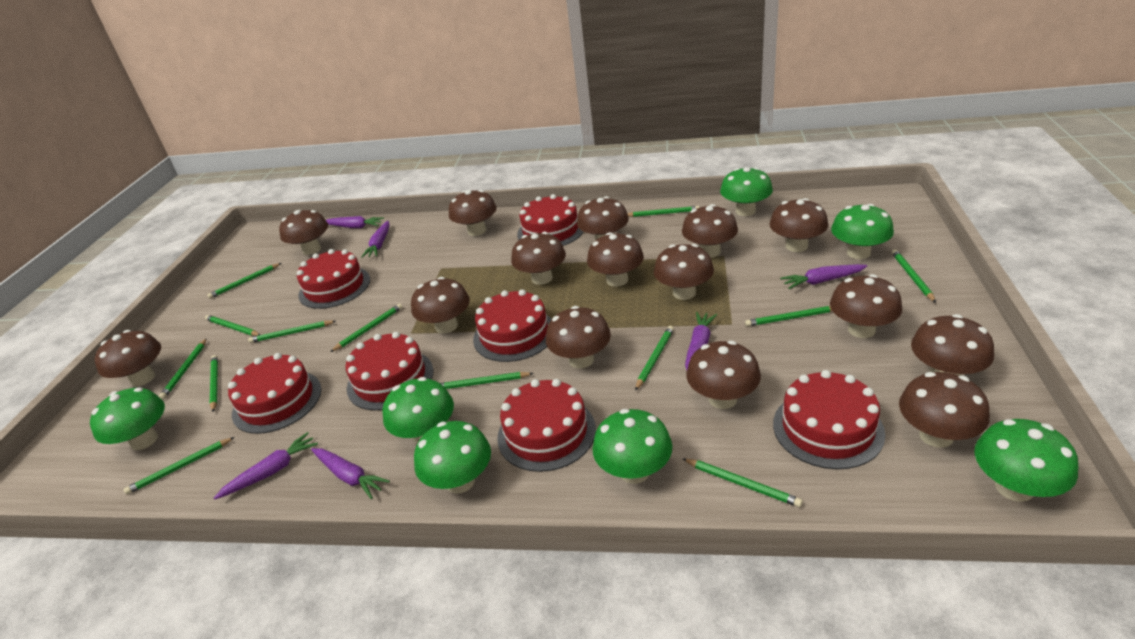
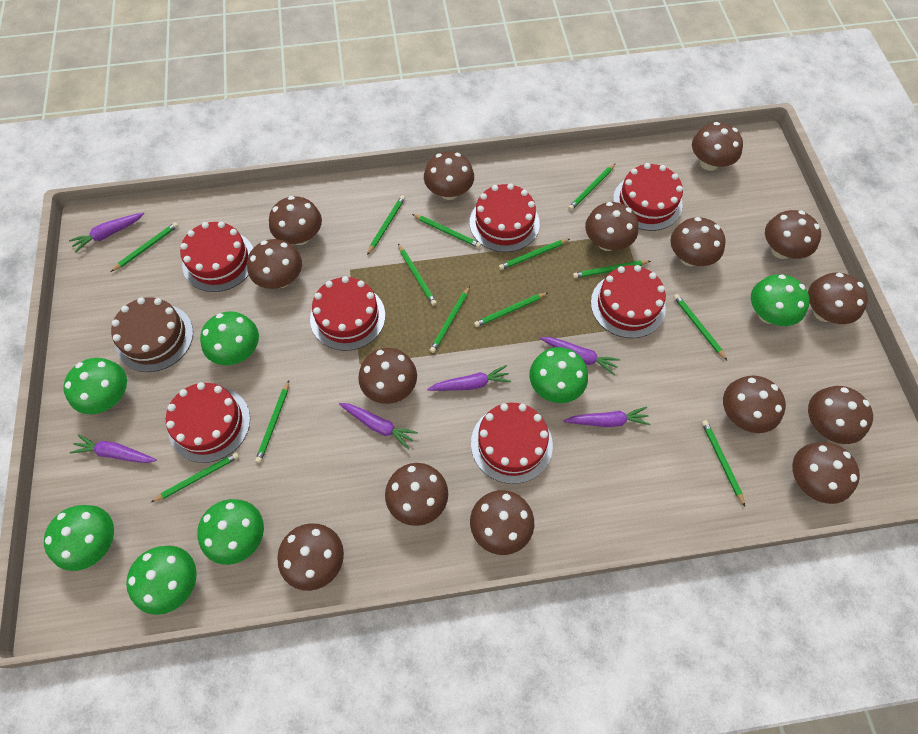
brown cake: 0 -> 1

